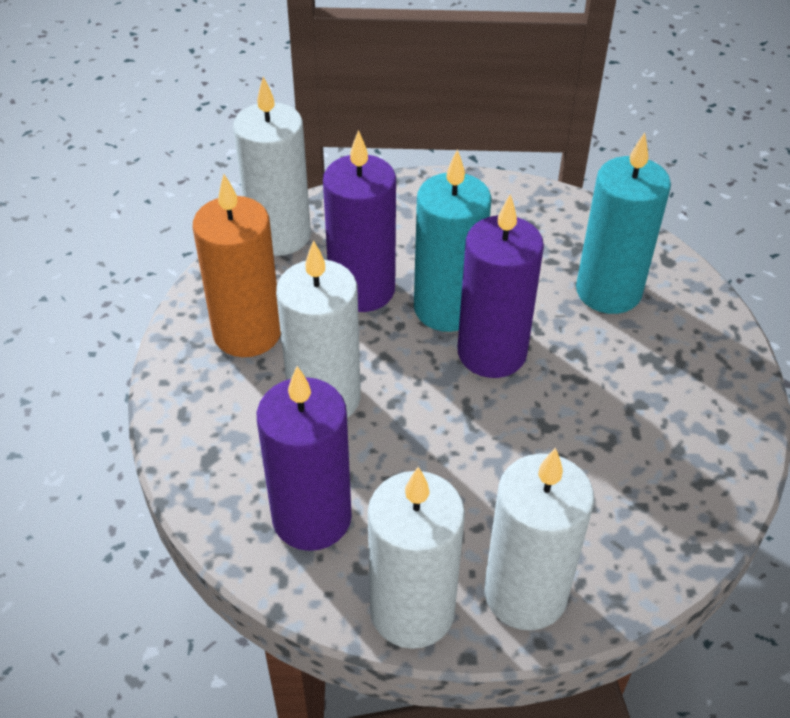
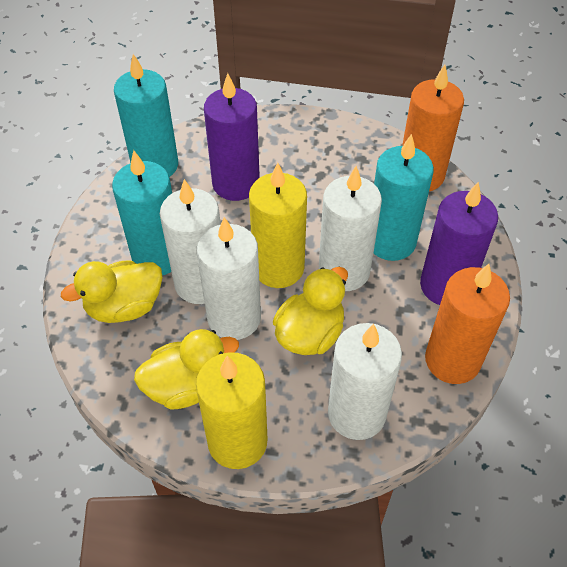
orange candle: 1 -> 2
purple candle: 3 -> 2
turquoise candle: 2 -> 3
yellow candle: 0 -> 2
yellow duck: 0 -> 3

